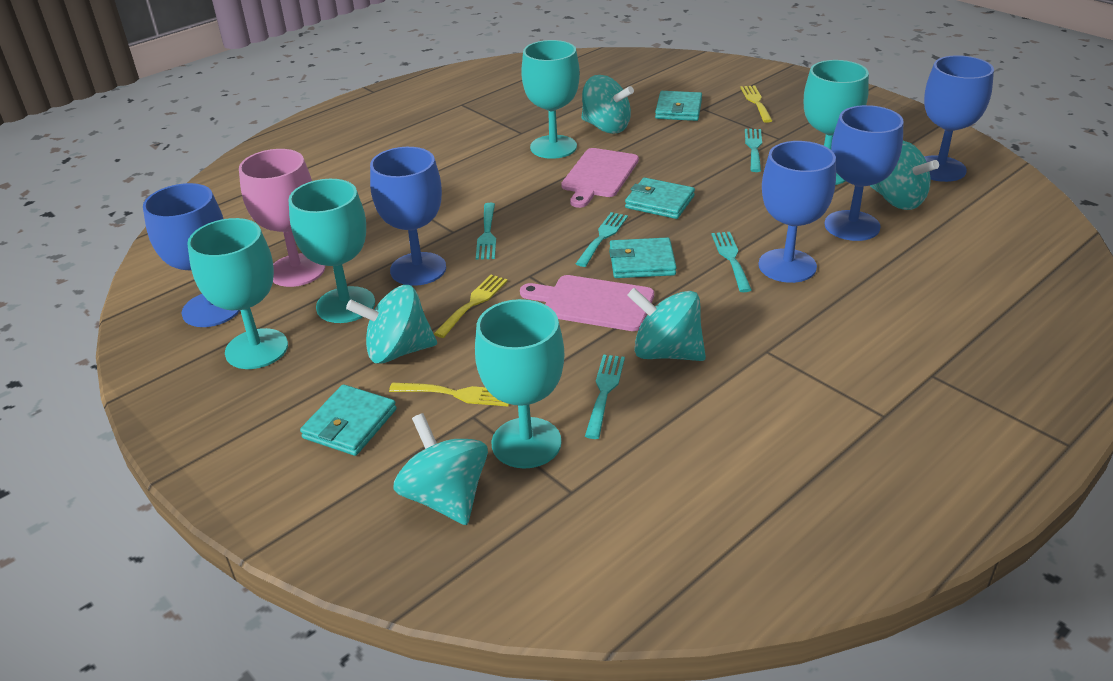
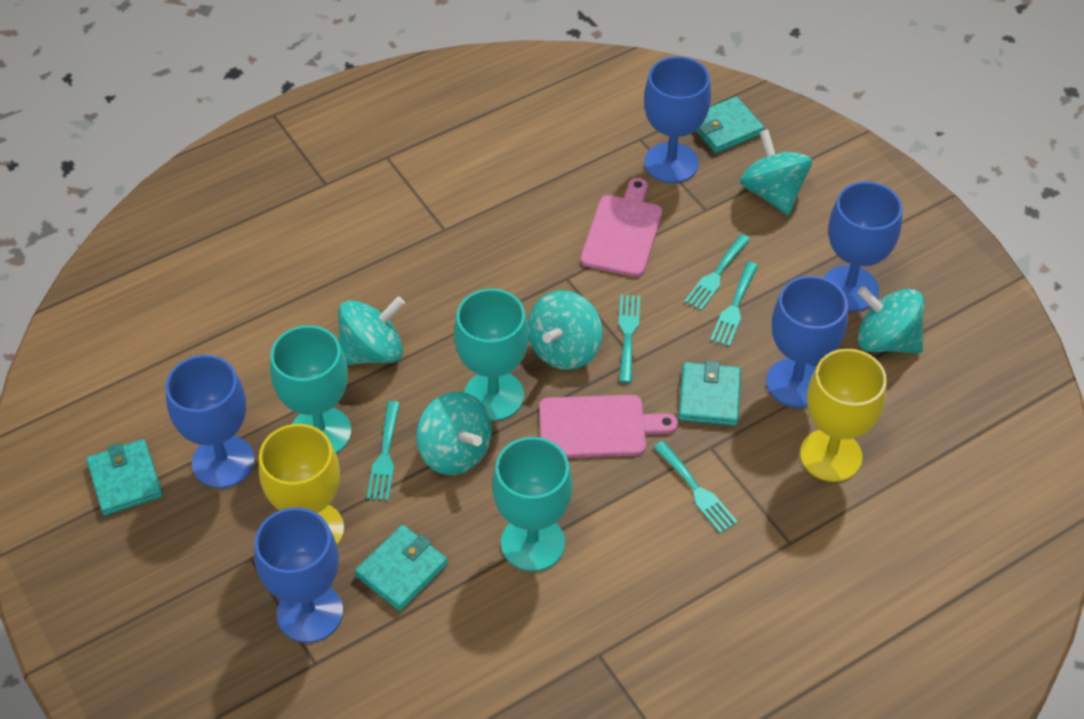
pink goblet: 1 -> 0
turquoise goblet: 5 -> 3
yellow fork: 3 -> 0
yellow goblet: 0 -> 2

